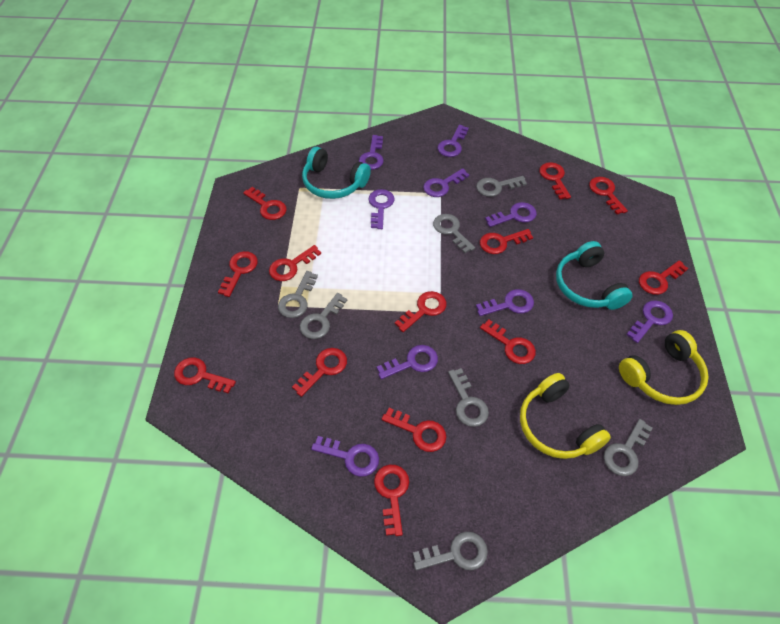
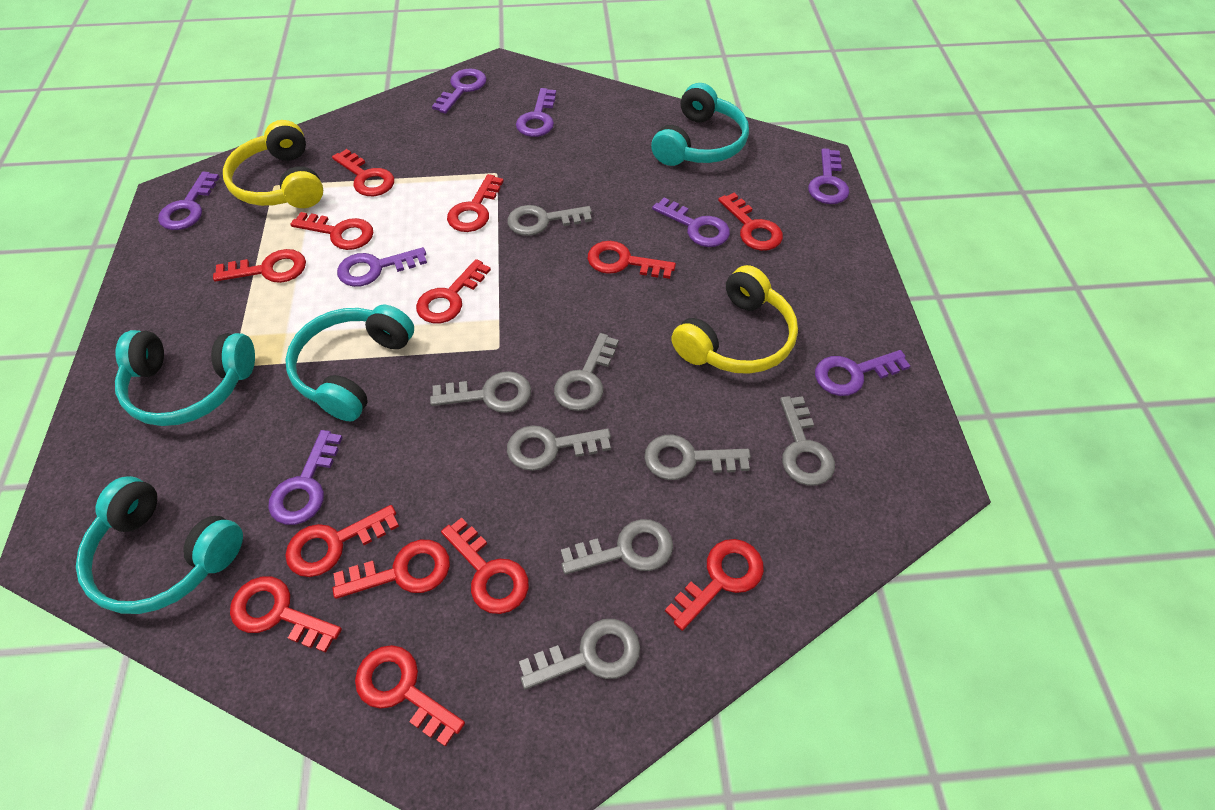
grey key: 7 -> 8
purple key: 9 -> 8
turquoise headphones: 2 -> 4

